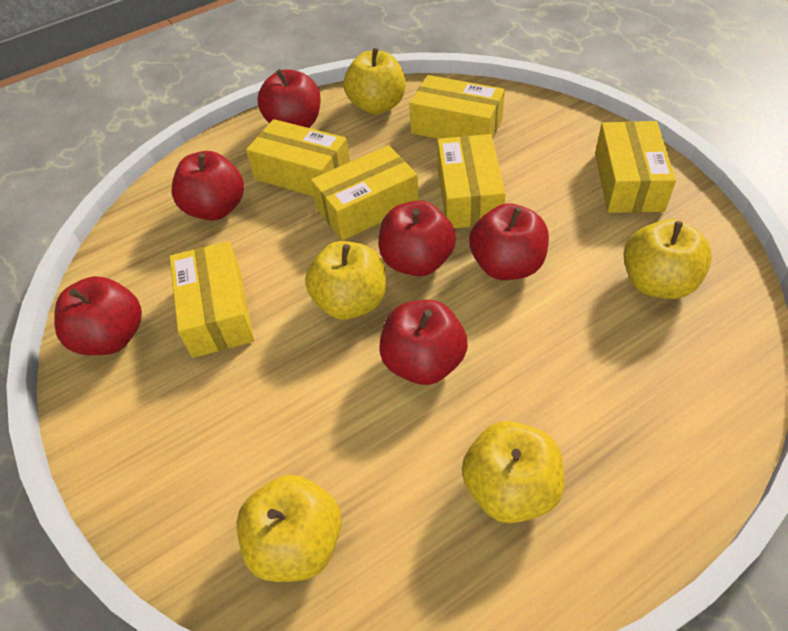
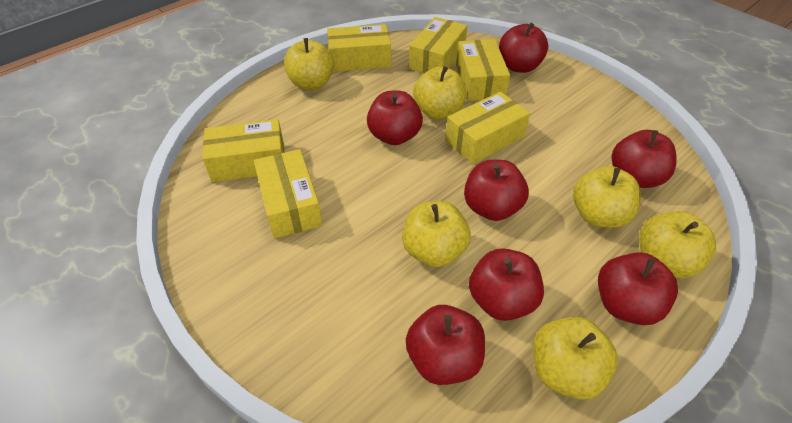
red apple: 6 -> 7
yellow apple: 5 -> 6

